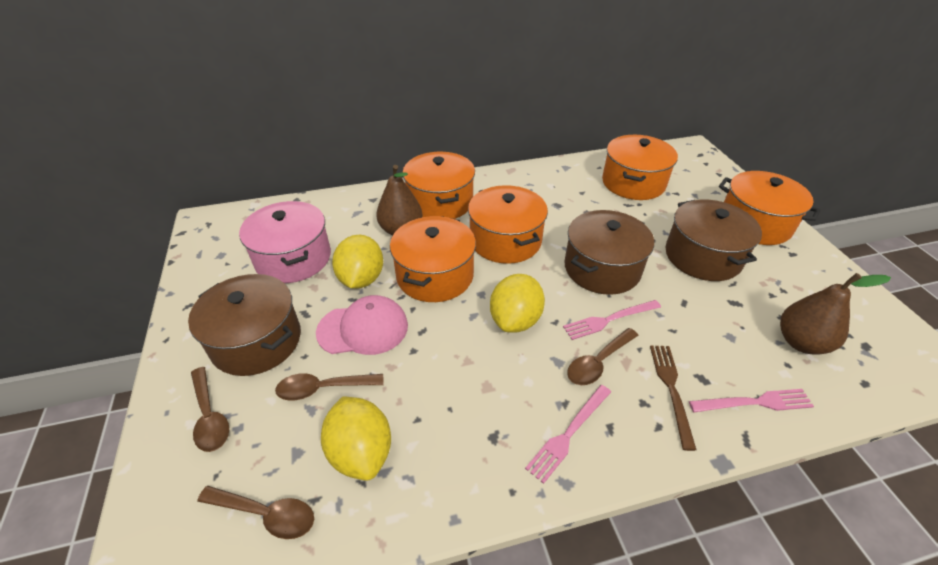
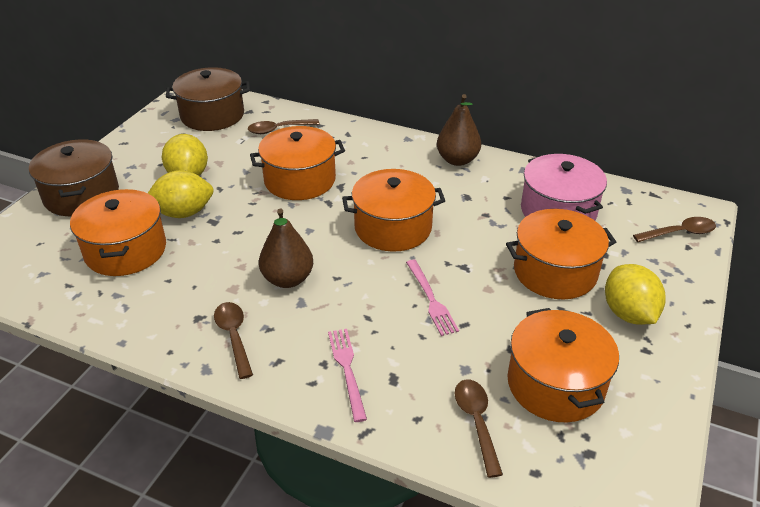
brown fork: 1 -> 0
brown pot: 3 -> 2
pink cap: 1 -> 0
pink fork: 3 -> 2

